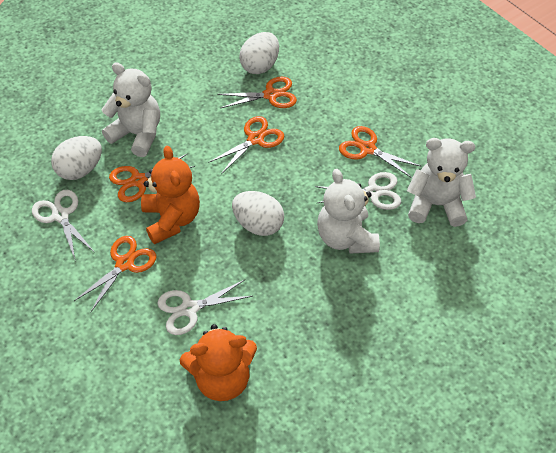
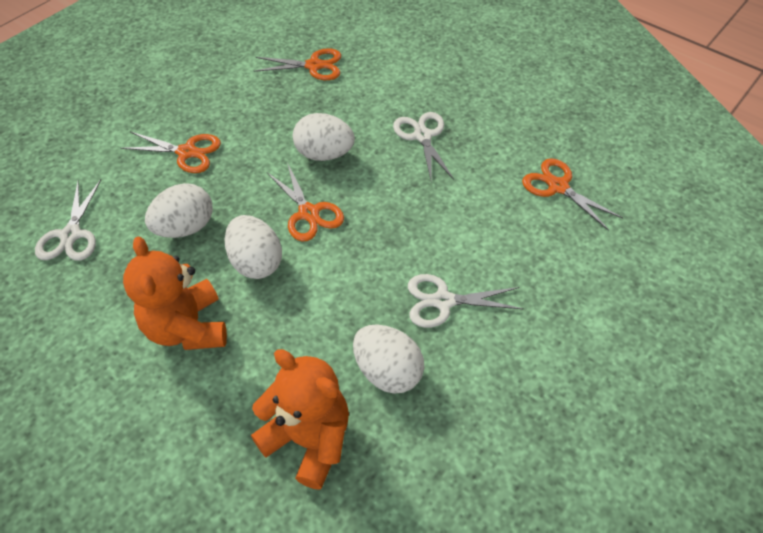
orange scissors: 5 -> 4
white egg: 3 -> 4
white teddy bear: 3 -> 0

